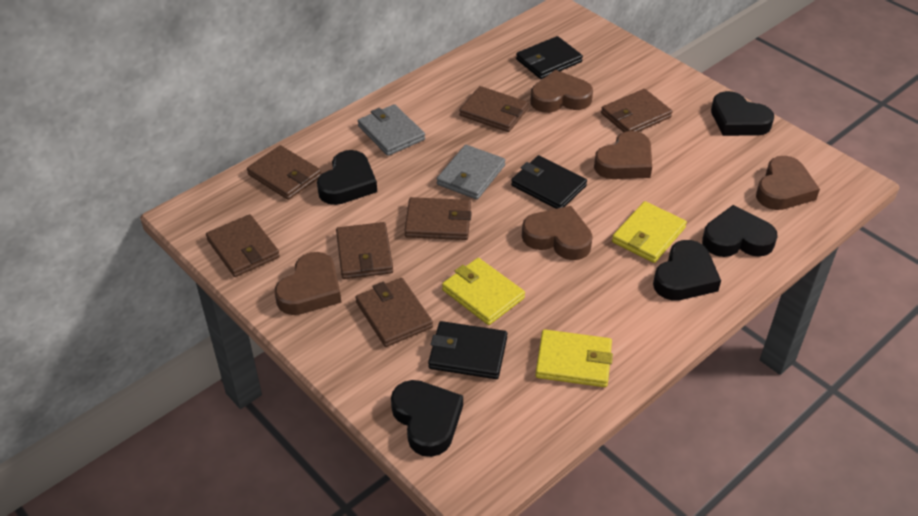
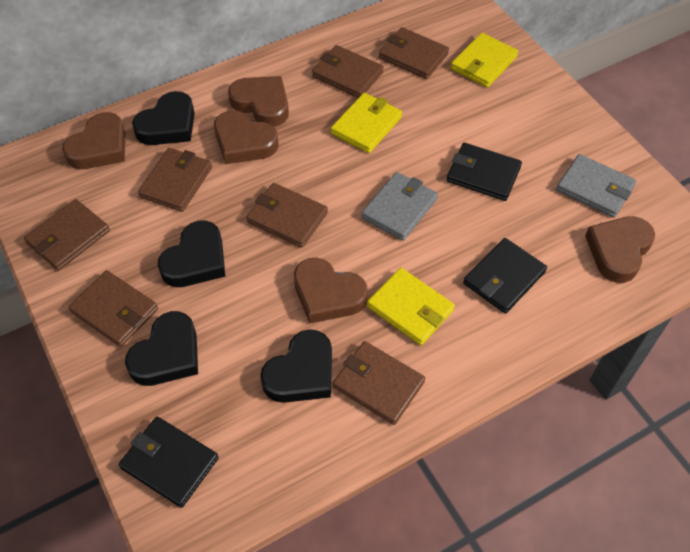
black heart: 5 -> 4

